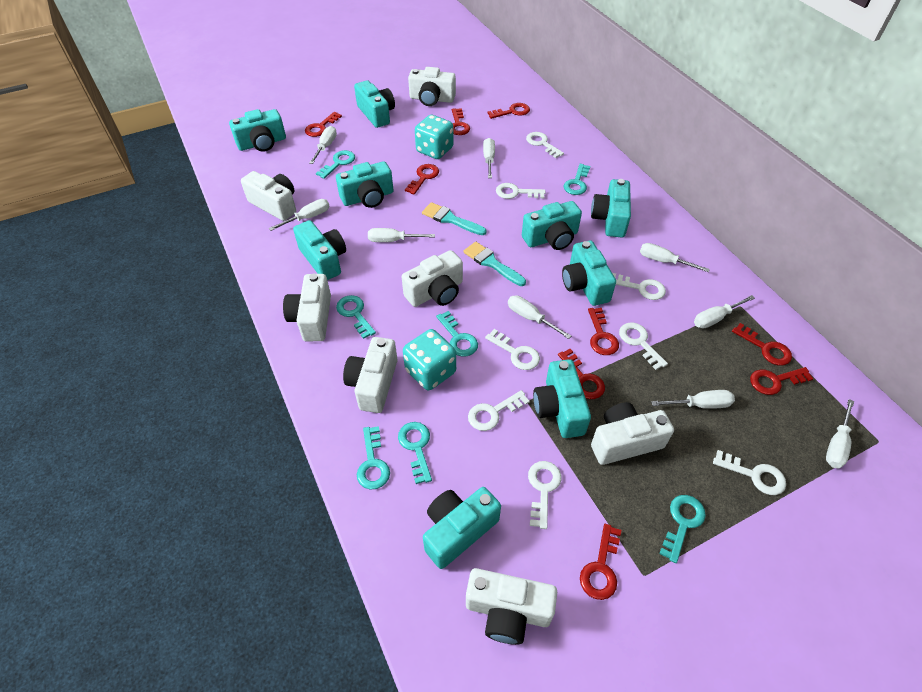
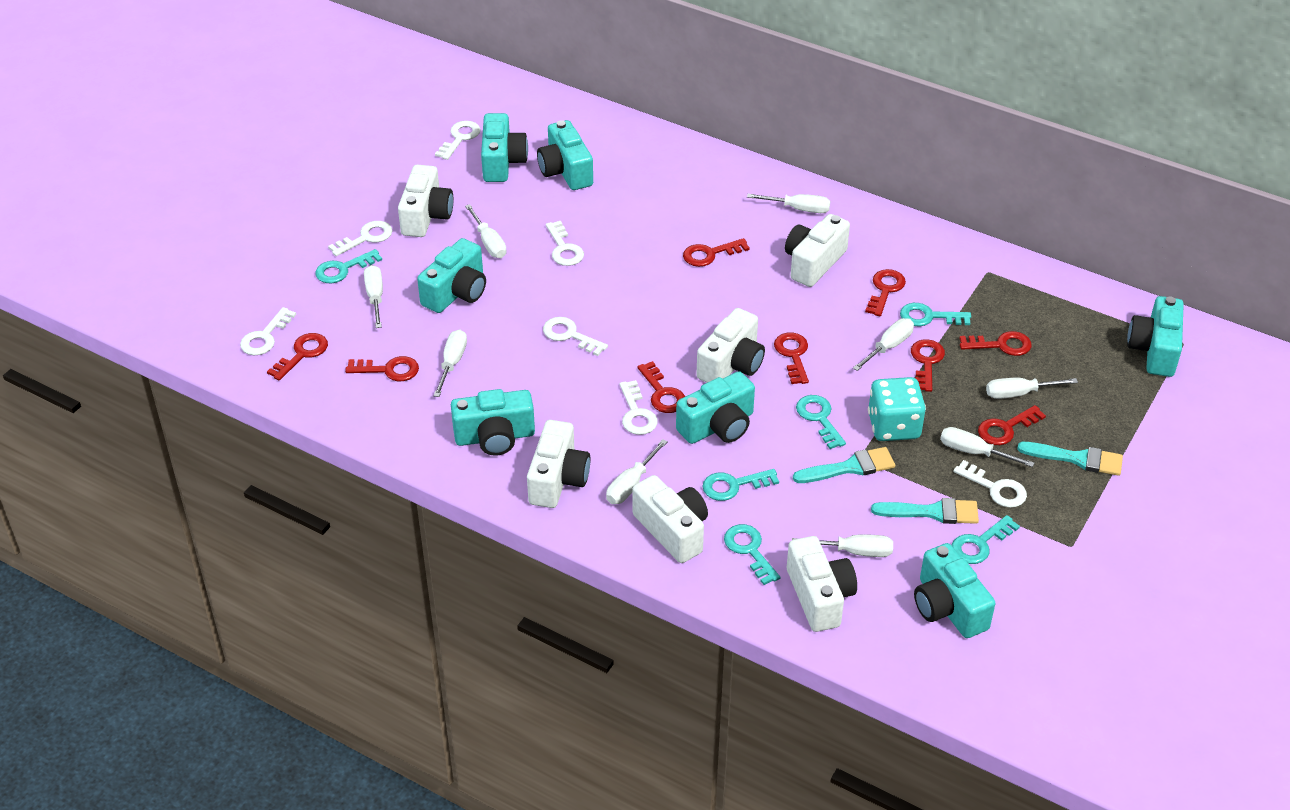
turquoise brush: 2 -> 3
turquoise camera: 9 -> 7
turquoise dice: 2 -> 1
turquoise key: 7 -> 6
white camera: 7 -> 6
white key: 8 -> 7

